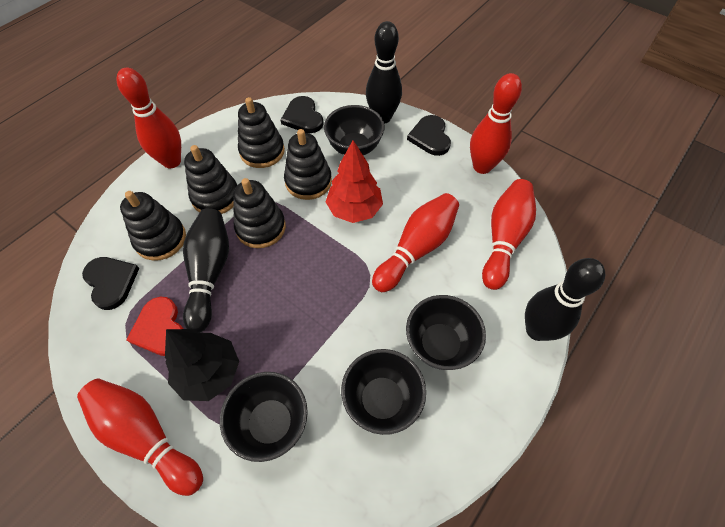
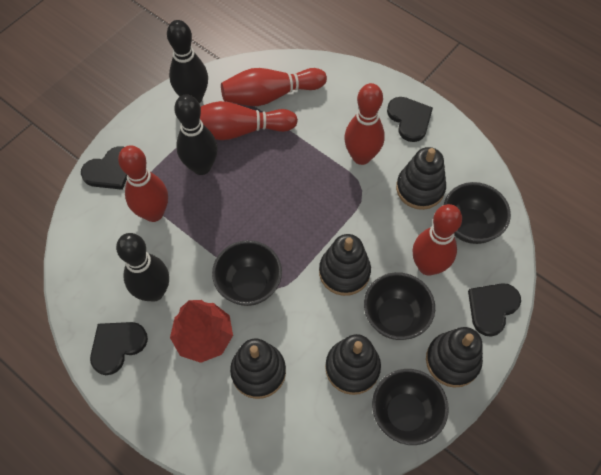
black heart: 3 -> 4
black tree: 1 -> 0
red heart: 1 -> 0

